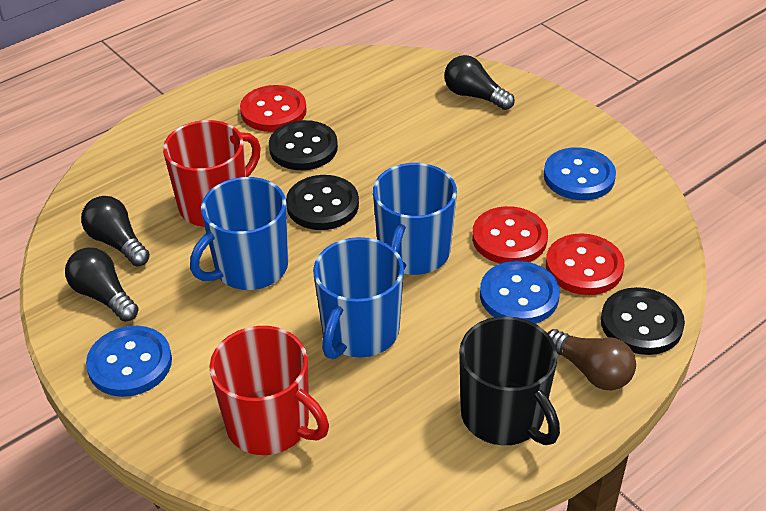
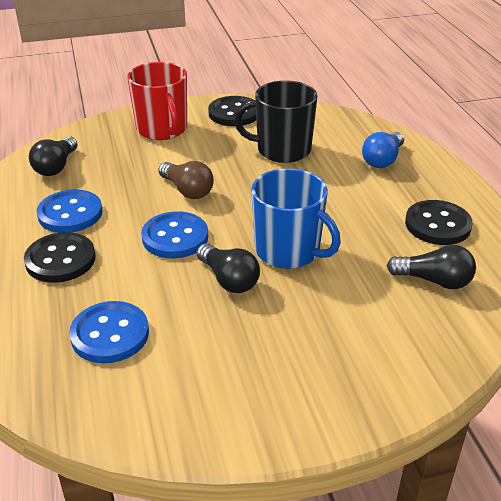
blue light bulb: 0 -> 1
blue mug: 3 -> 1
red button: 3 -> 0
red mug: 2 -> 1

